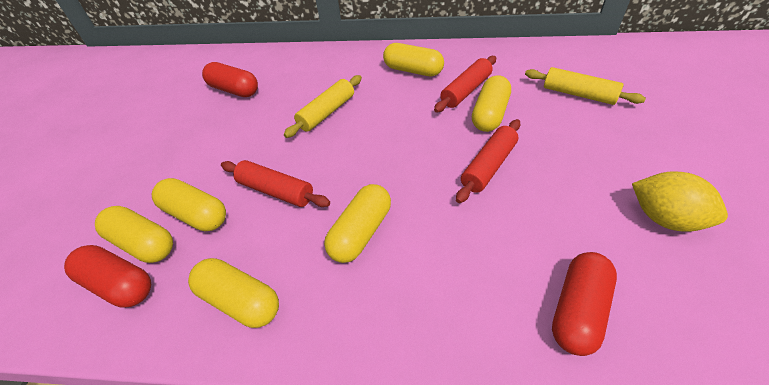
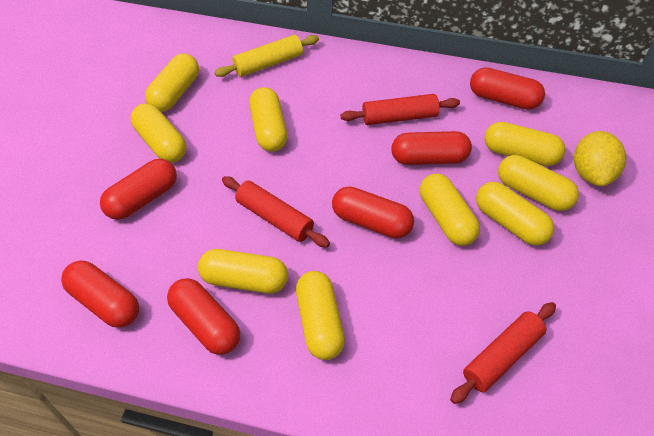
red capsule: 3 -> 6
yellow capsule: 6 -> 9
yellow rolling pin: 2 -> 1

